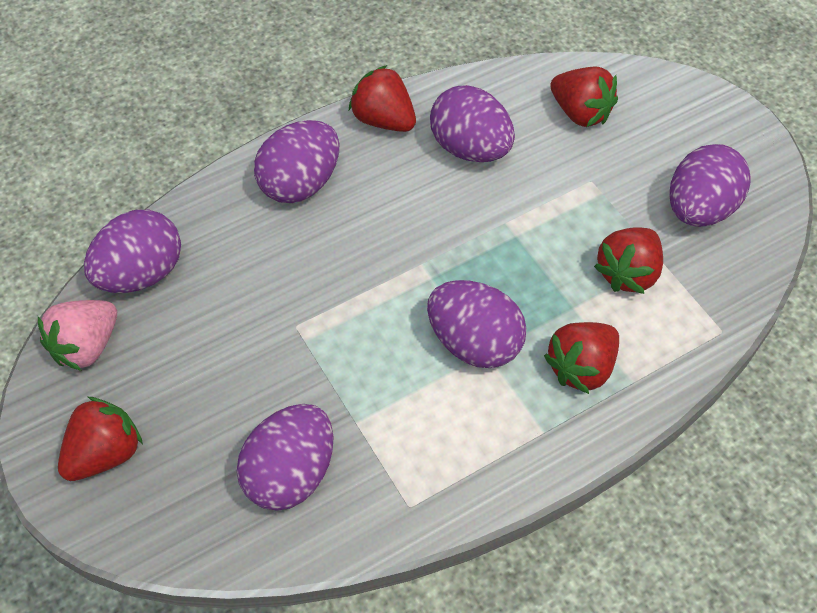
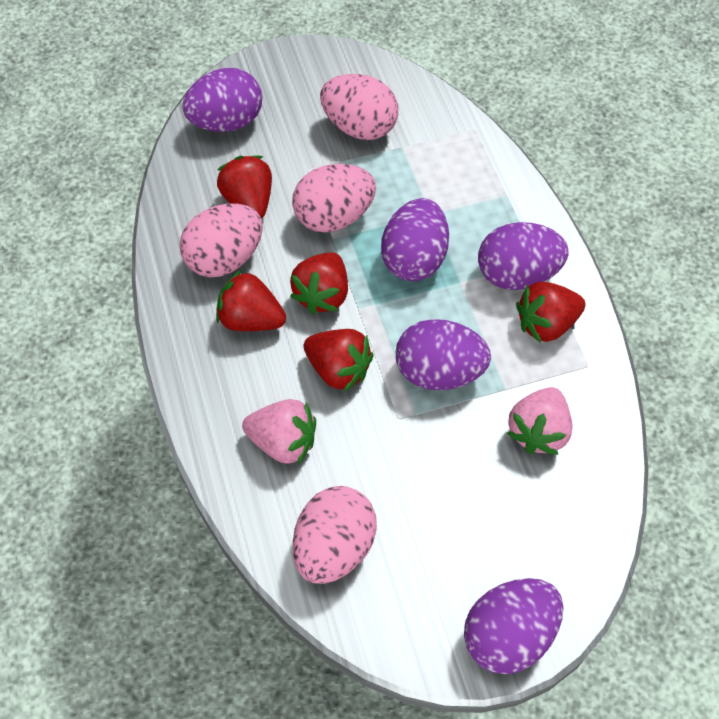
pink egg: 0 -> 4
pink strawberry: 1 -> 2
purple egg: 6 -> 5

